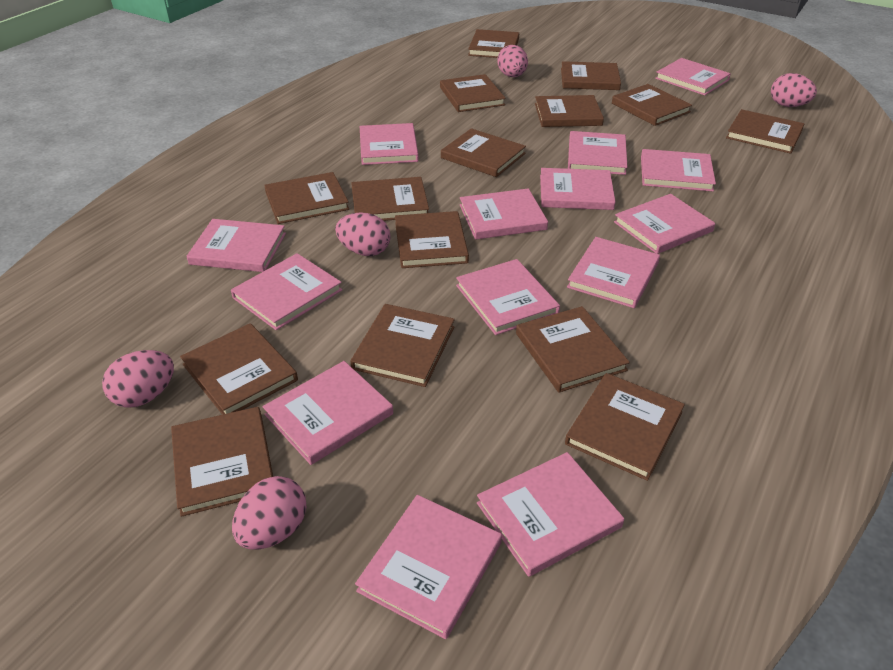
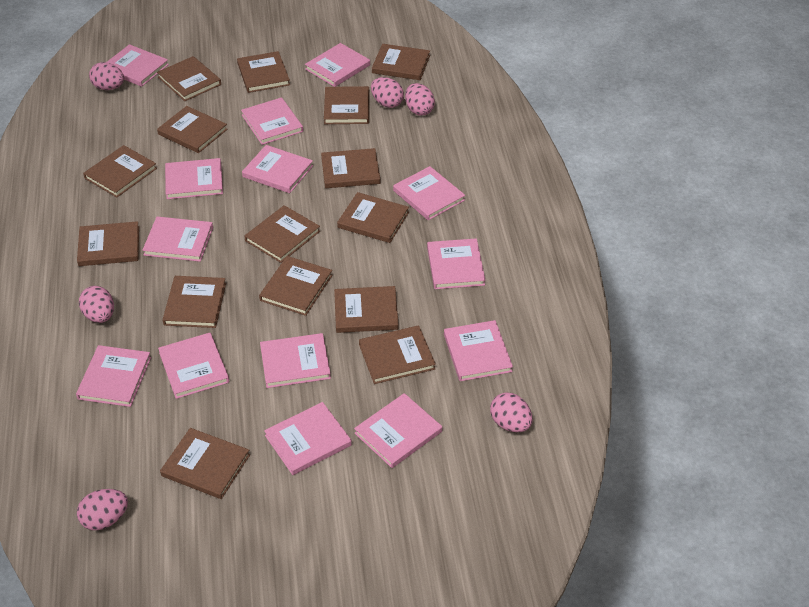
pink egg: 5 -> 6

